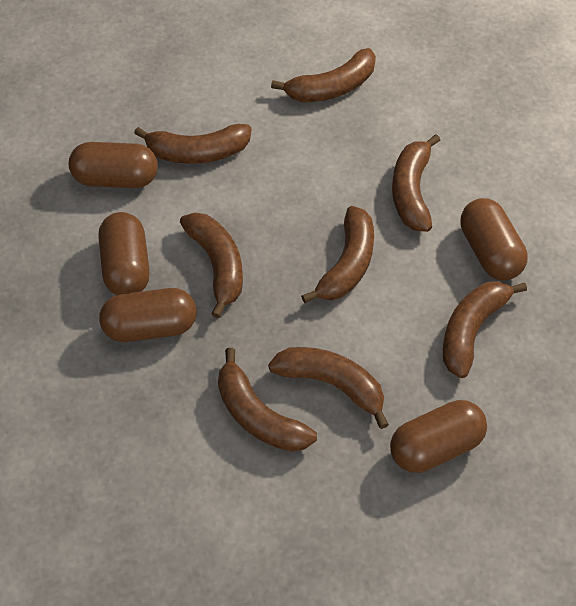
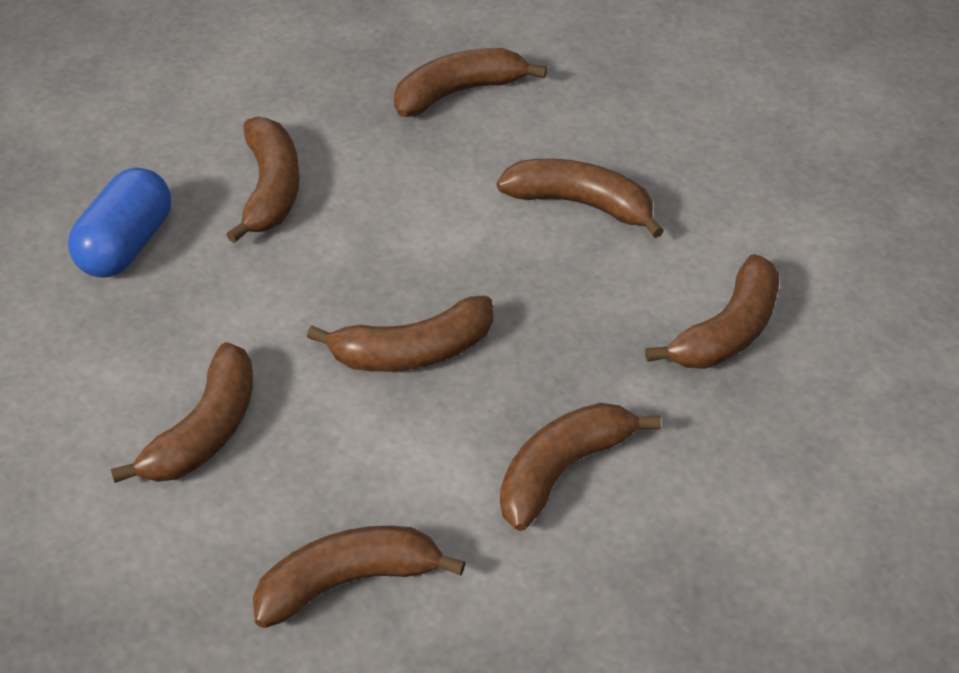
blue capsule: 0 -> 1
brown capsule: 5 -> 0

